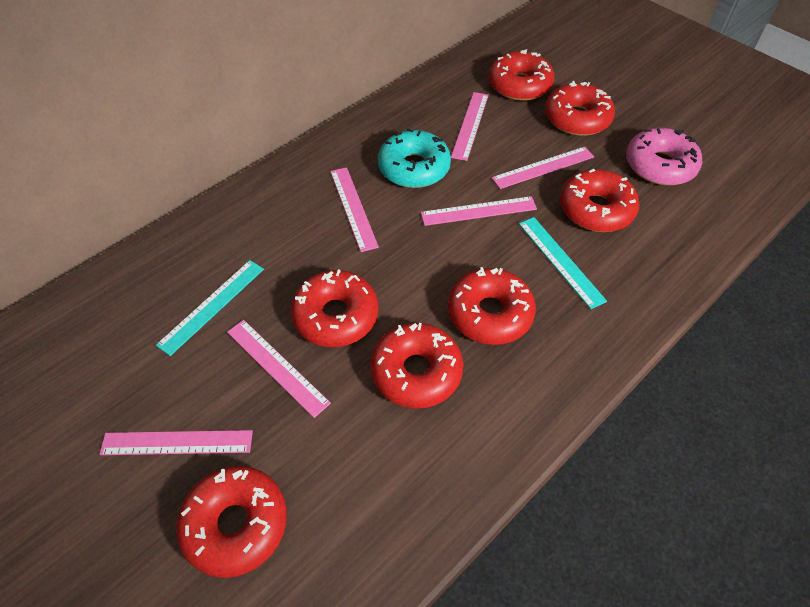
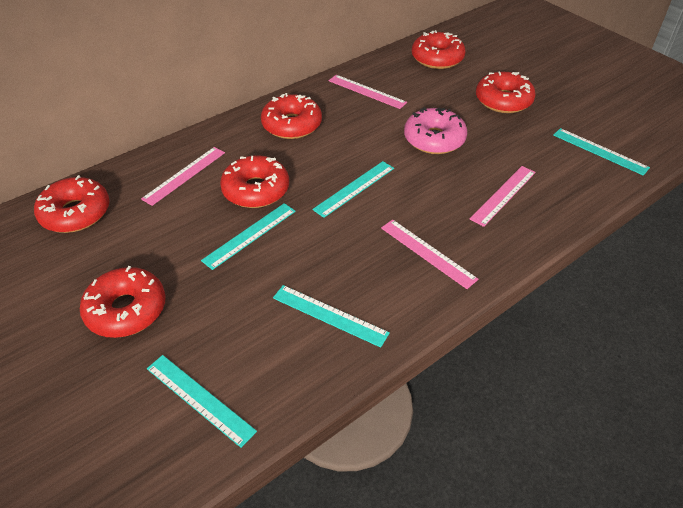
pink ruler: 6 -> 4
red donut: 7 -> 6
turquoise donut: 1 -> 0
turquoise ruler: 2 -> 5

